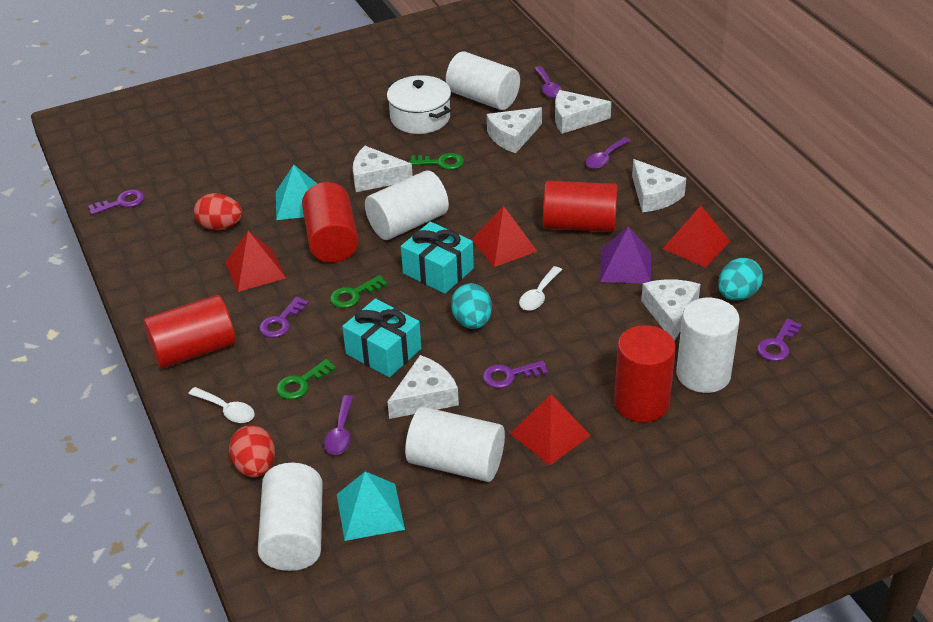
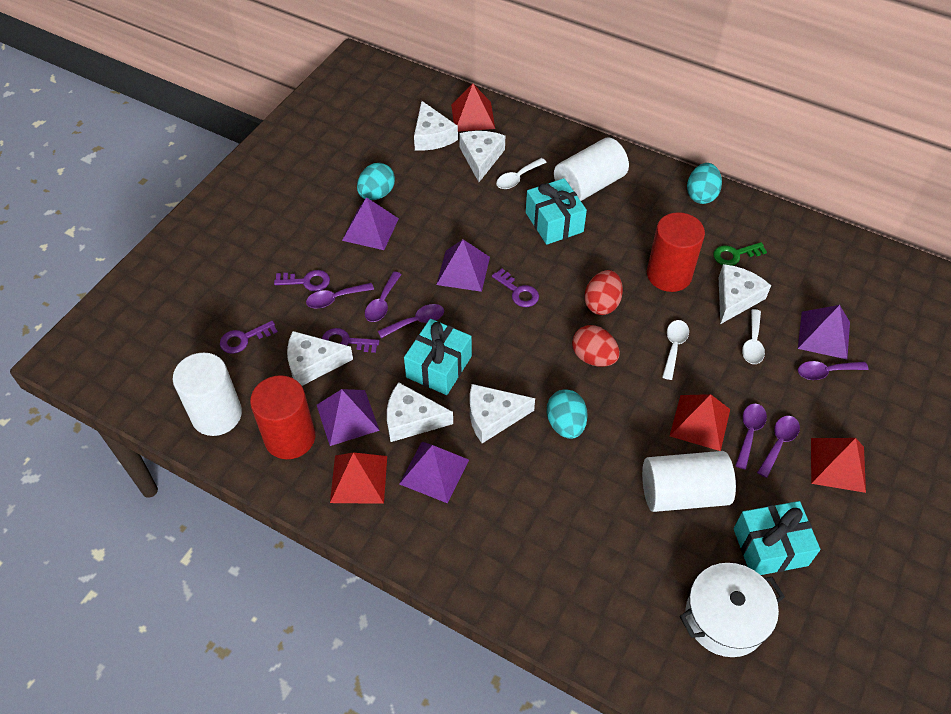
green key: 3 -> 1
purple pyramid: 1 -> 5
purple spoon: 3 -> 6
red cylinder: 4 -> 2
turquoise egg: 2 -> 3
turquoise gift: 2 -> 3
turquoise pyramid: 2 -> 0
white cylinder: 5 -> 3
white spoon: 2 -> 3

